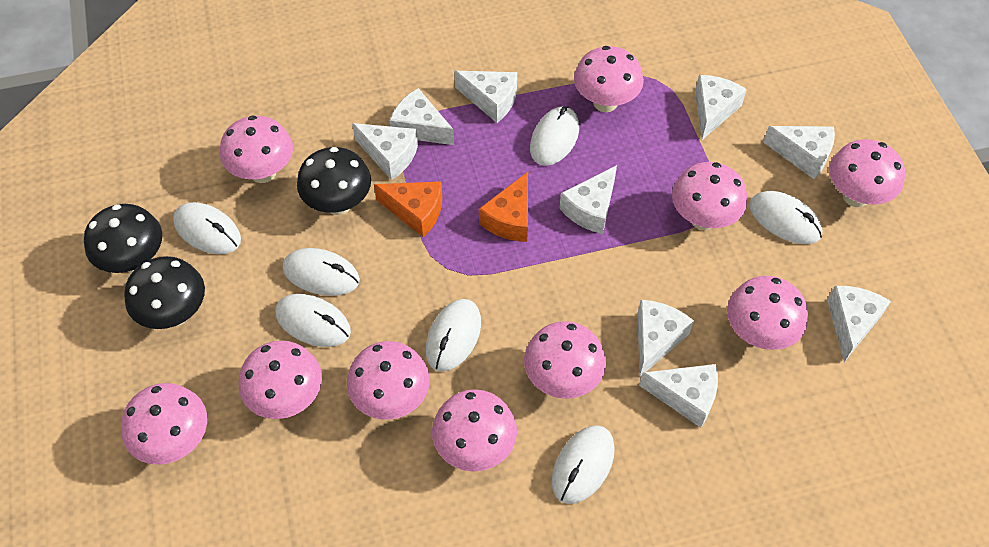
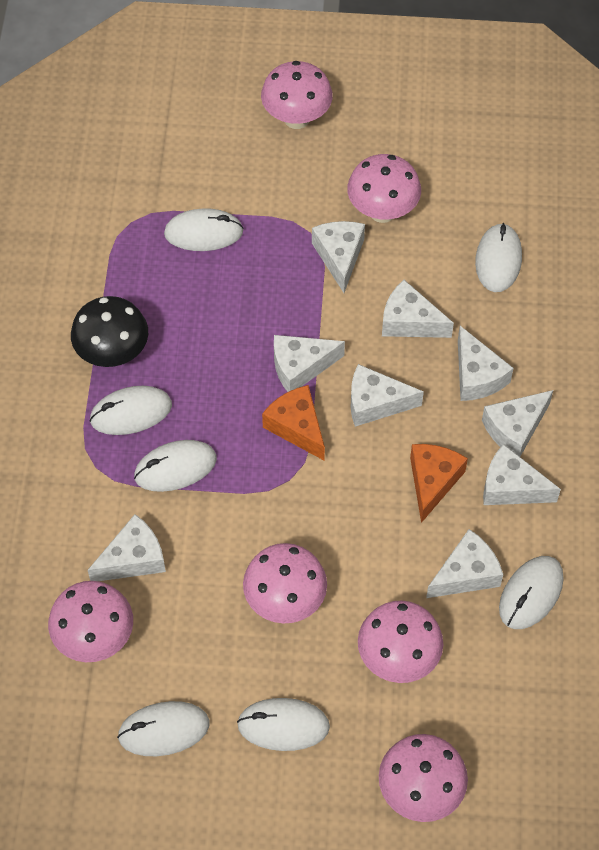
black mushroom: 3 -> 1
pink mushroom: 10 -> 6

